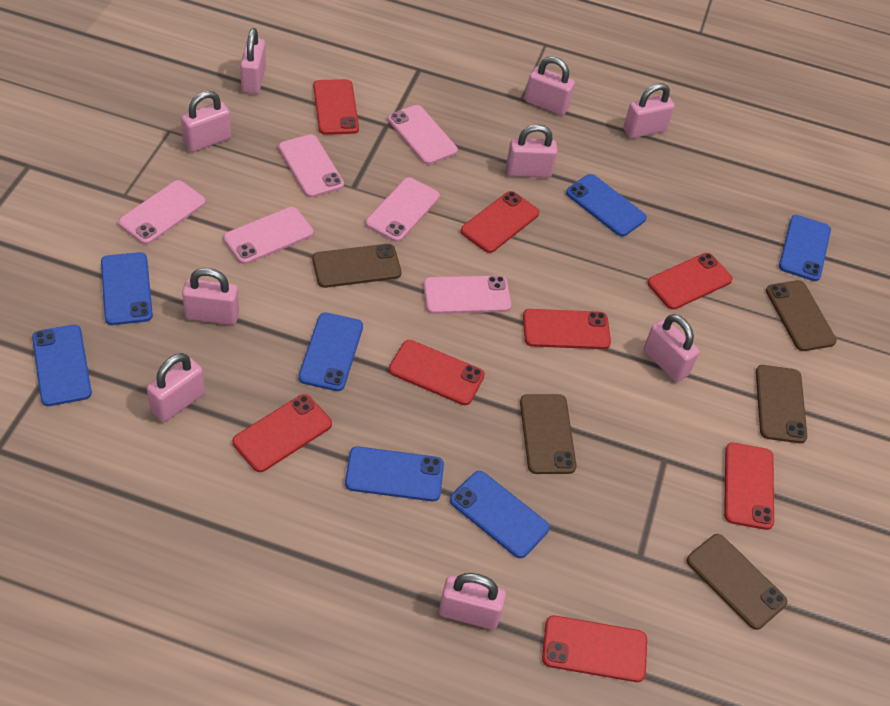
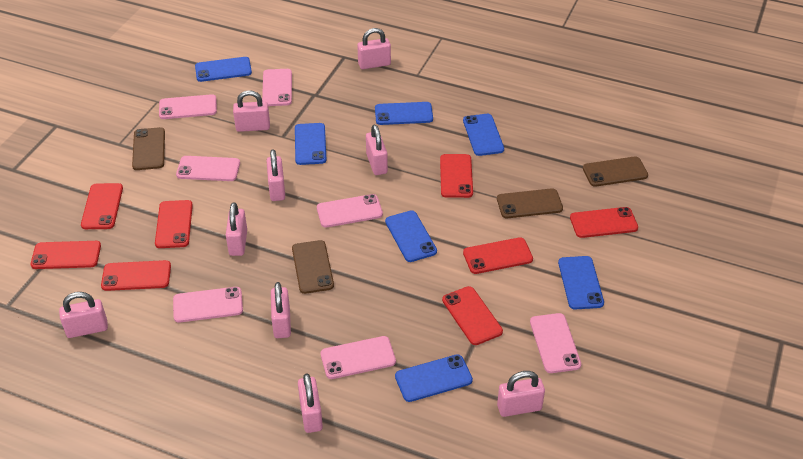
brown phone: 5 -> 4
pink phone: 6 -> 7

